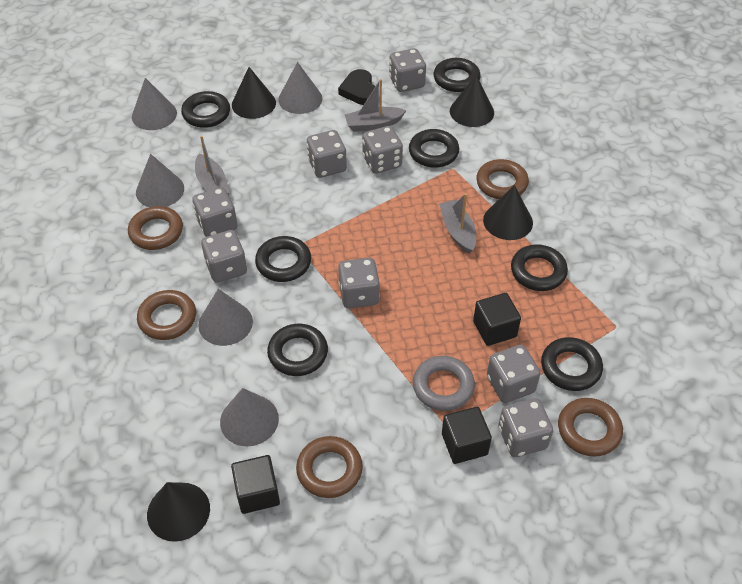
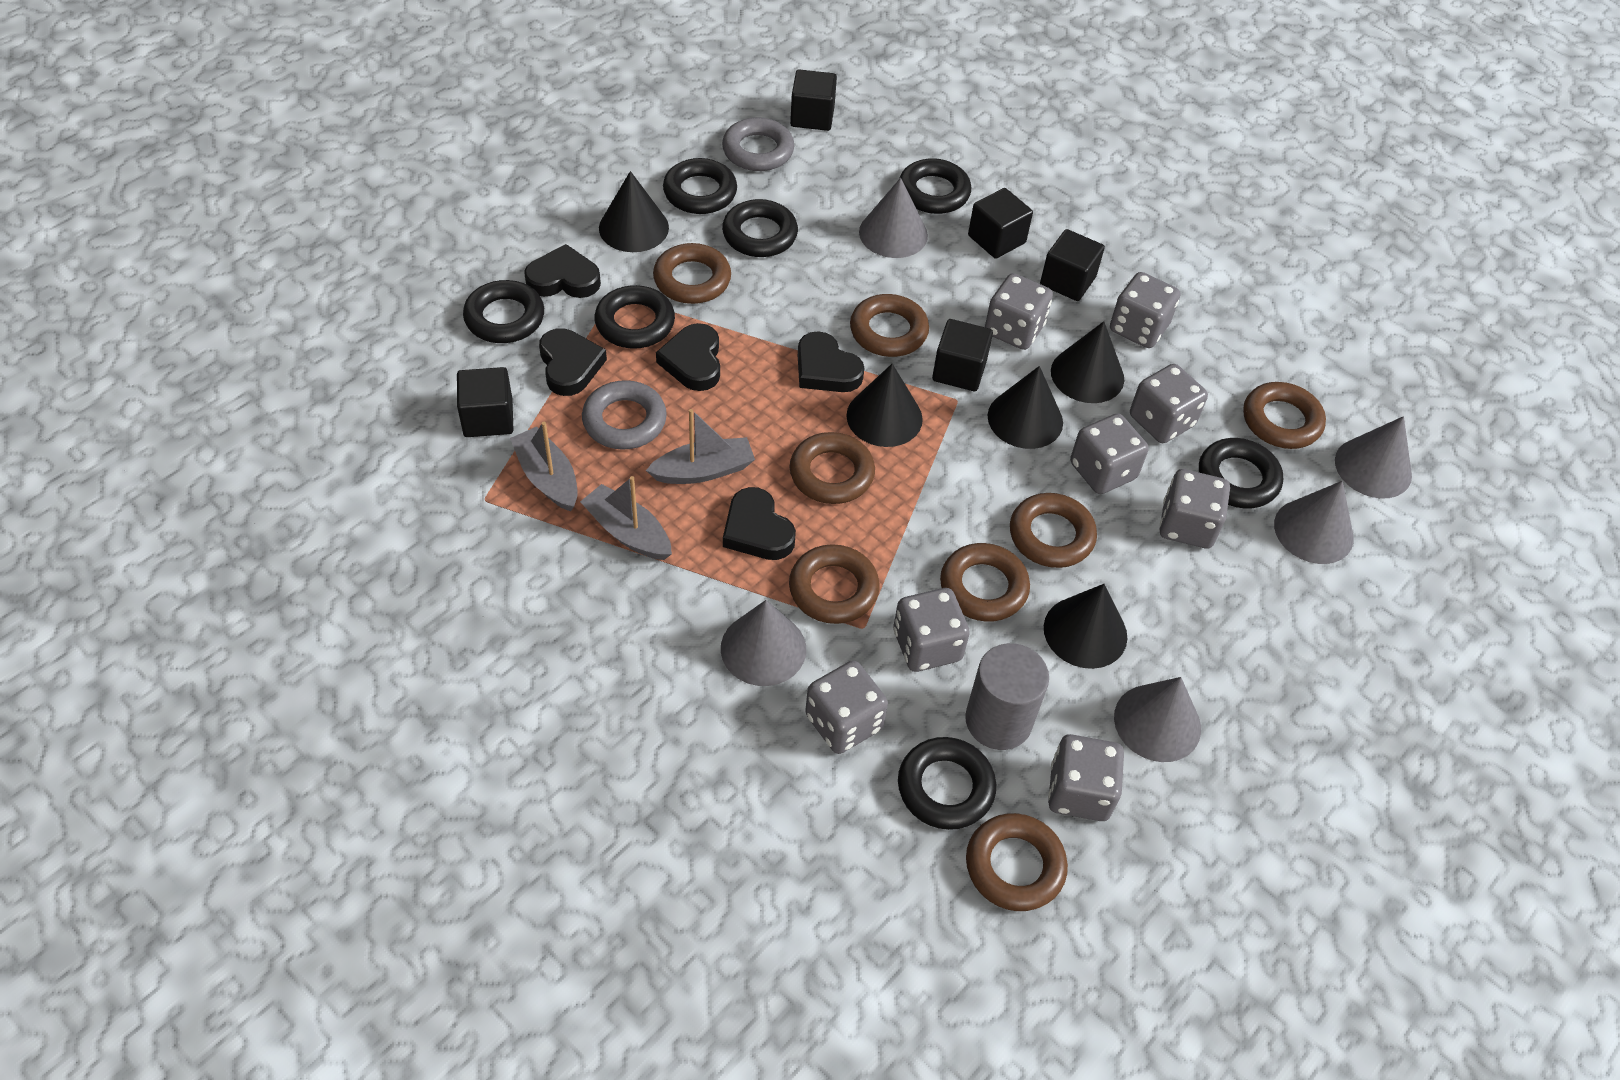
black cone: 4 -> 5
black cube: 3 -> 5
black heart: 1 -> 5
brown ring: 5 -> 8
grey cylinder: 0 -> 1
grey ring: 1 -> 2

